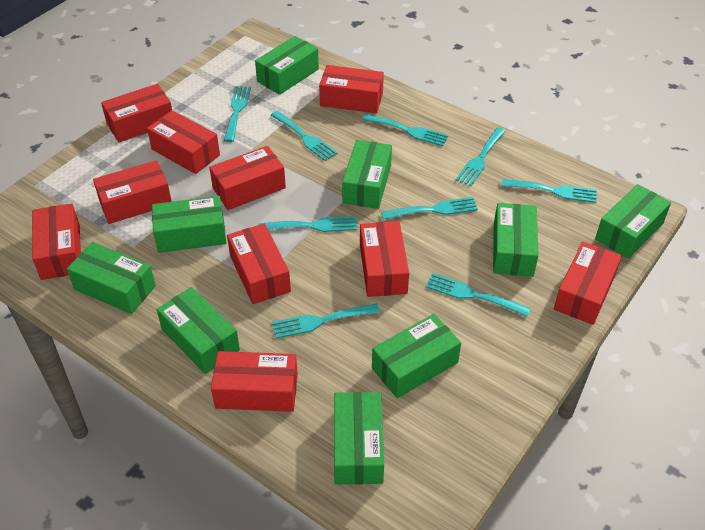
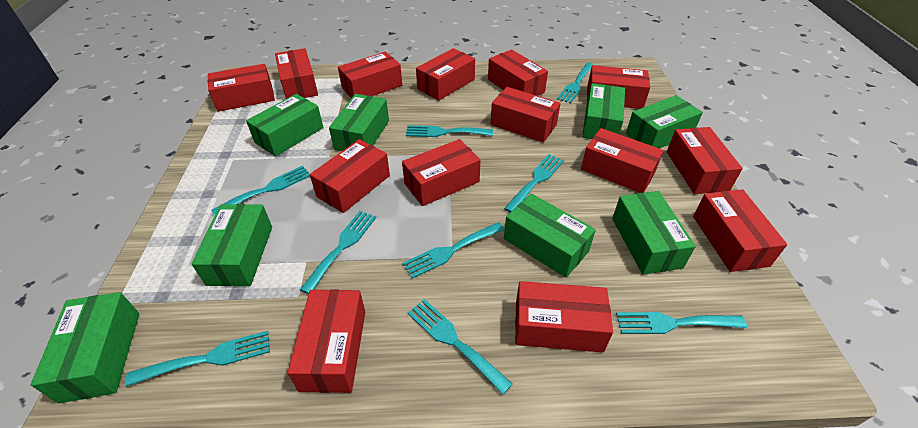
green box: 9 -> 8
red box: 10 -> 14

